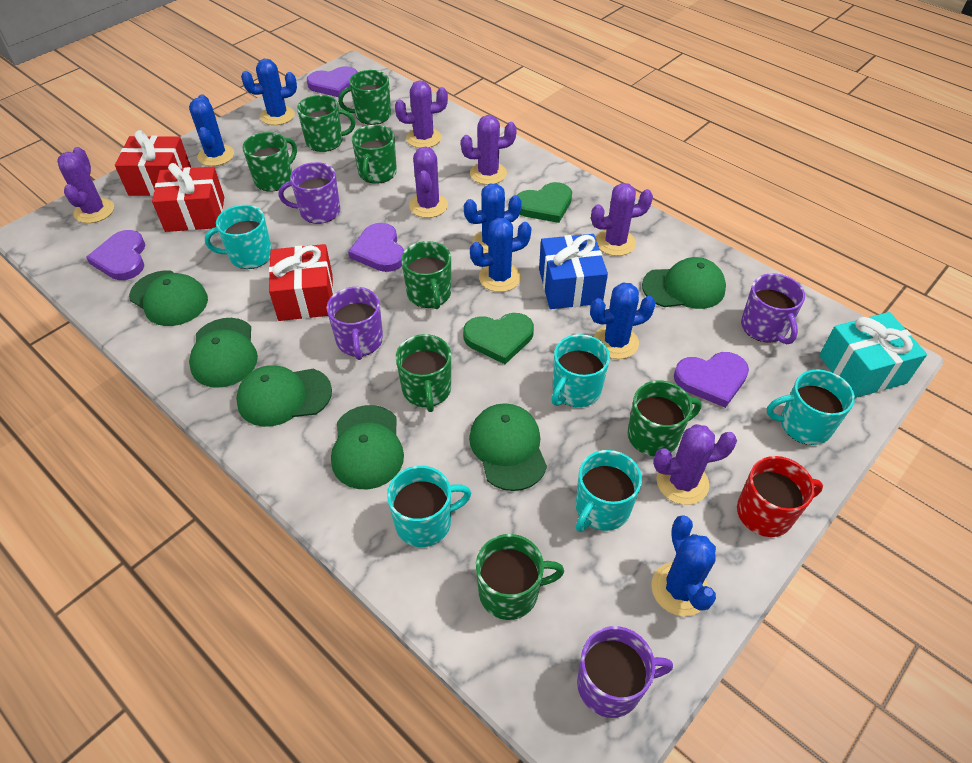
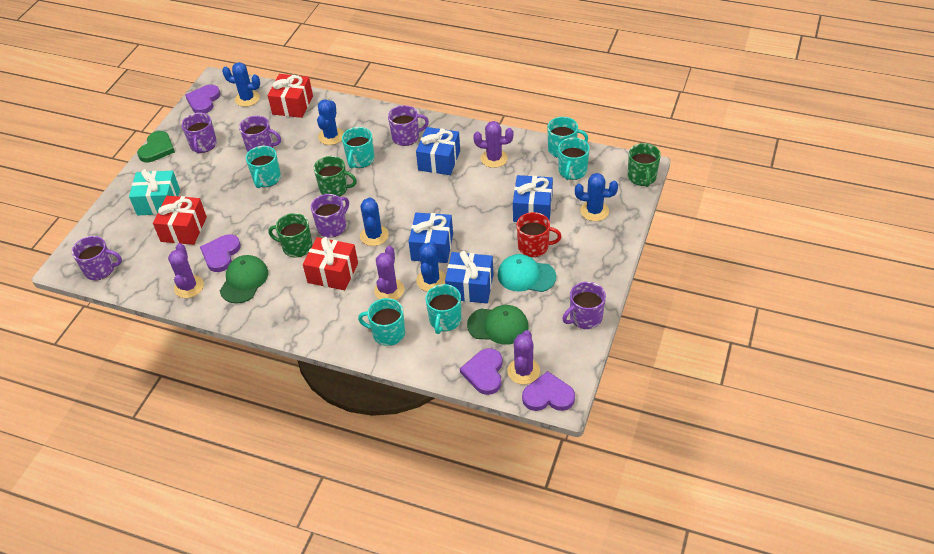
blue cactus: 6 -> 5
blue gift: 1 -> 4
green cap: 6 -> 2
green heart: 2 -> 1
green mug: 8 -> 3
purple cactus: 6 -> 4
purple mug: 4 -> 6
turquoise cap: 0 -> 1
turquoise mug: 5 -> 6

